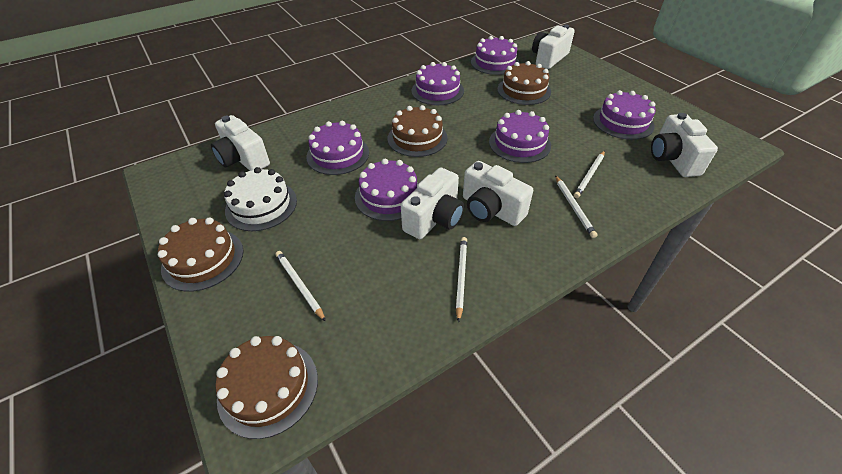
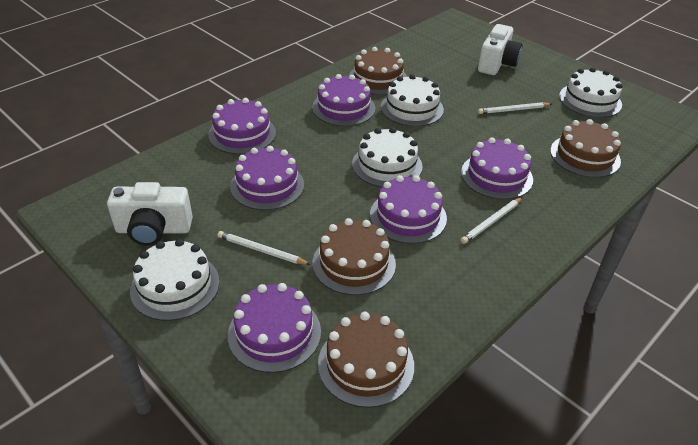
white cake: 1 -> 4
white camera: 5 -> 2
white pencil: 4 -> 3

